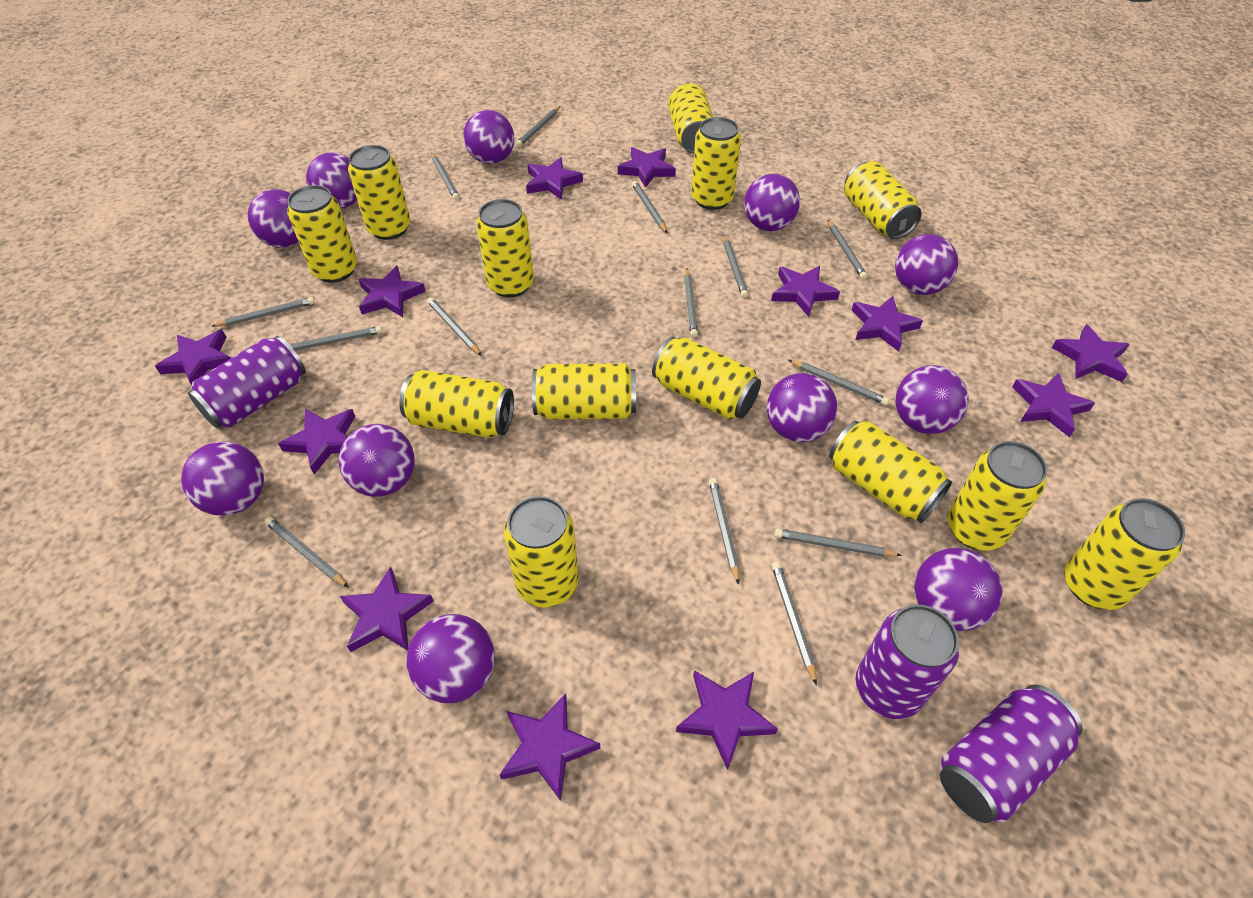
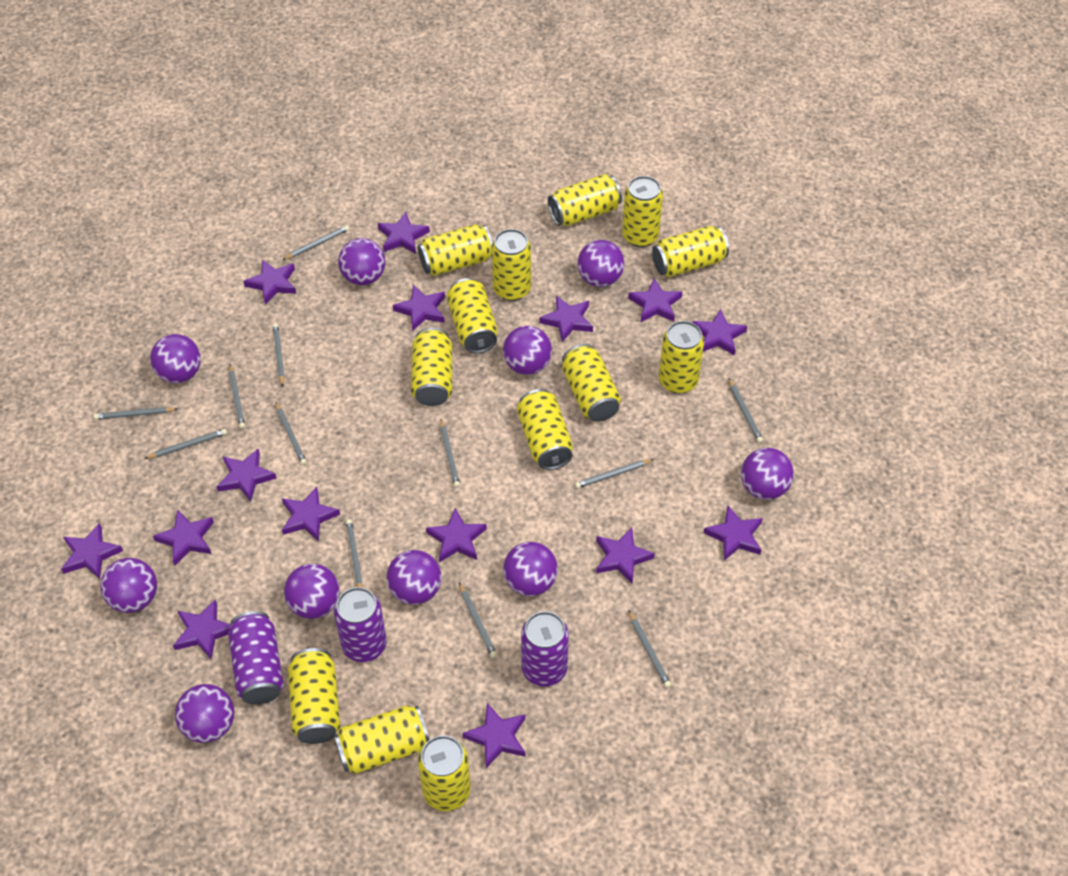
grey pencil: 14 -> 12
purple ball: 11 -> 10
purple star: 12 -> 15

